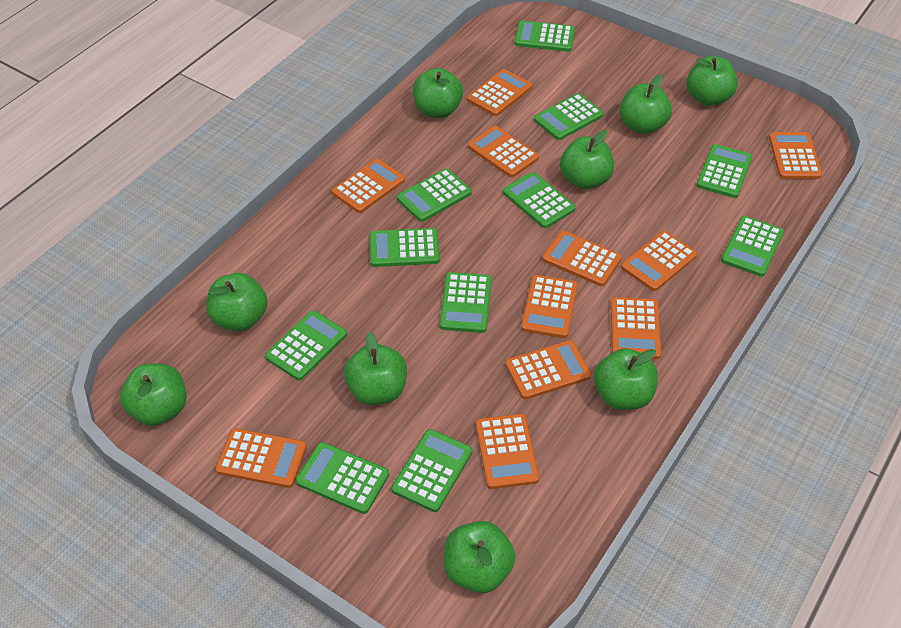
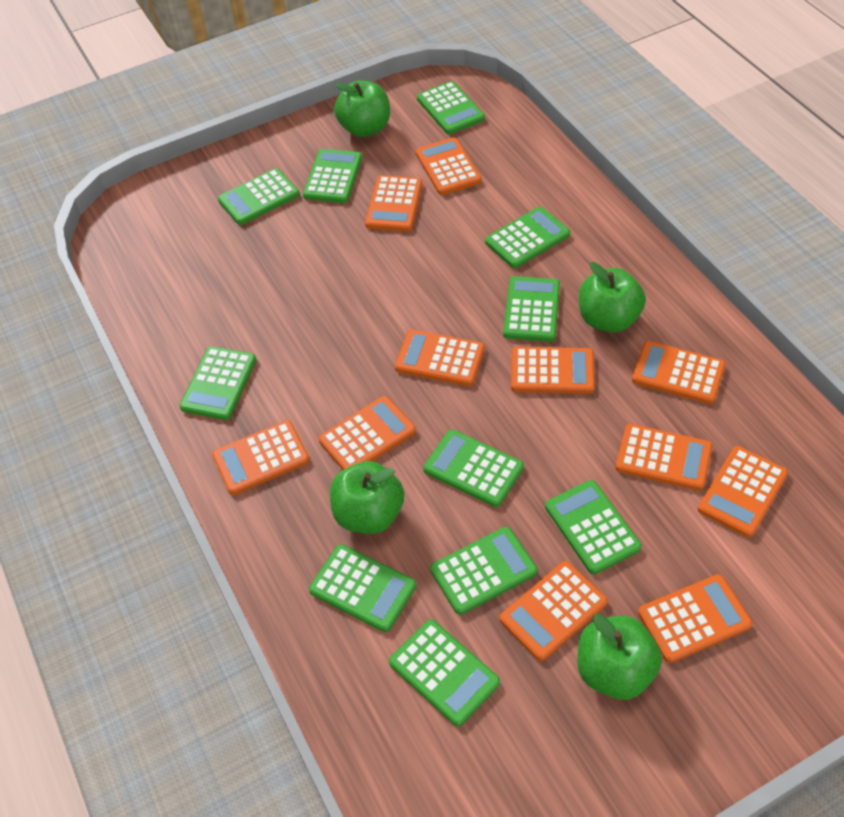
green apple: 9 -> 4

